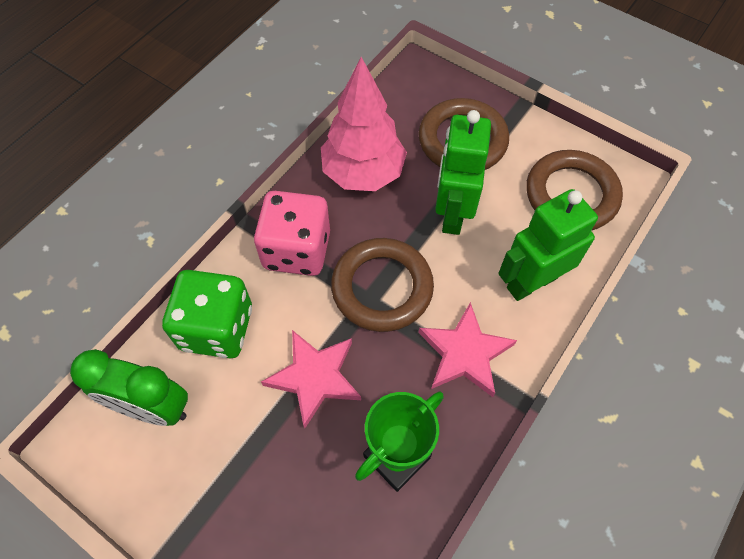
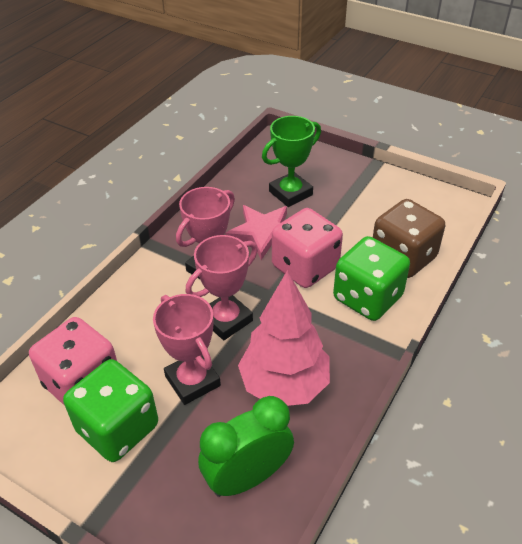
brown dice: 0 -> 1
brown ring: 3 -> 0
green dice: 1 -> 2
green robot: 2 -> 0
pink dice: 1 -> 2
pink star: 2 -> 1
pink trophy: 0 -> 3

